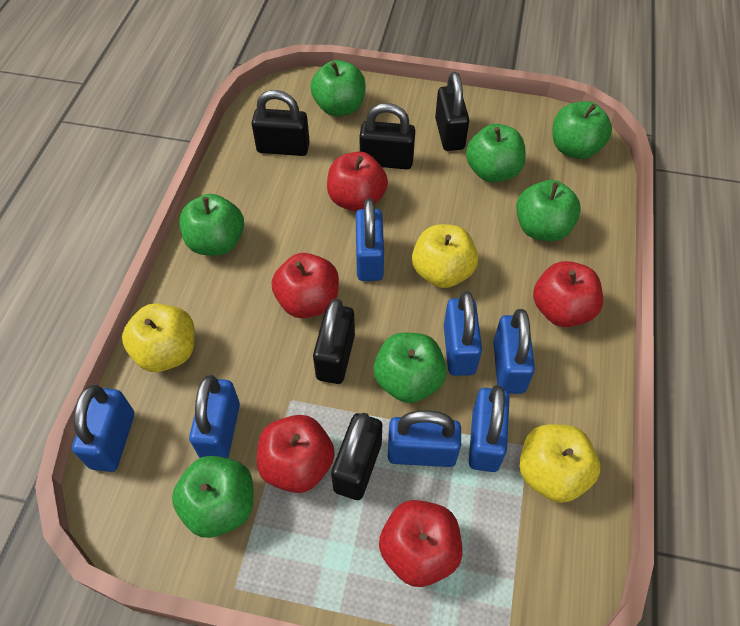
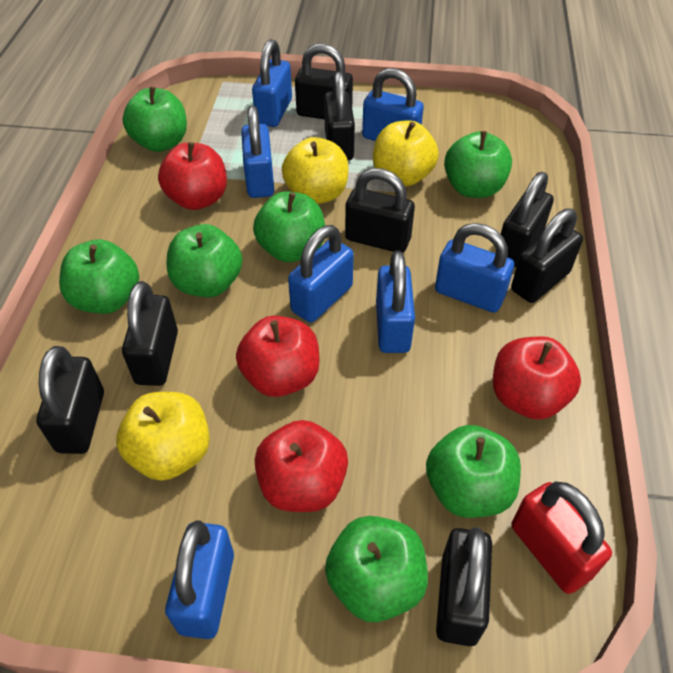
black padlock: 5 -> 8
red apple: 5 -> 4
red padlock: 0 -> 1

